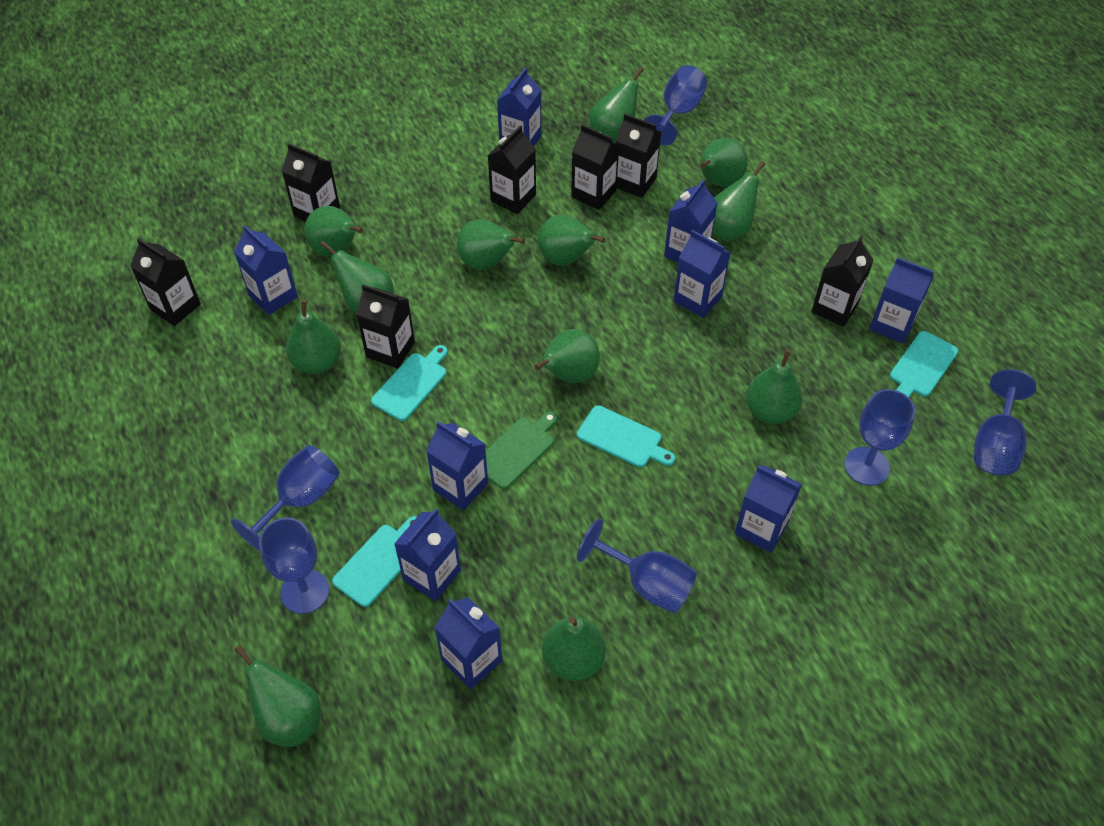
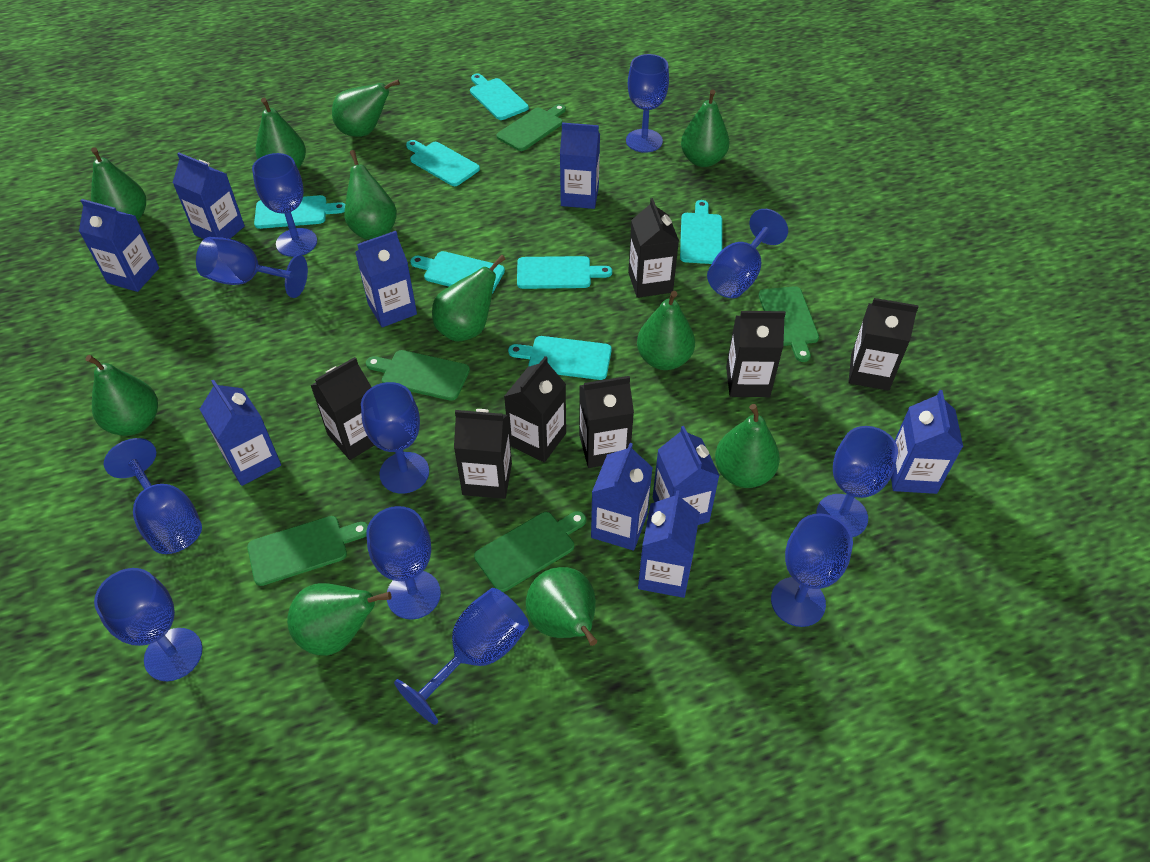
blue goblet: 6 -> 11
green cutting board: 1 -> 5
green pear: 12 -> 11
turquoise cutting board: 4 -> 7

